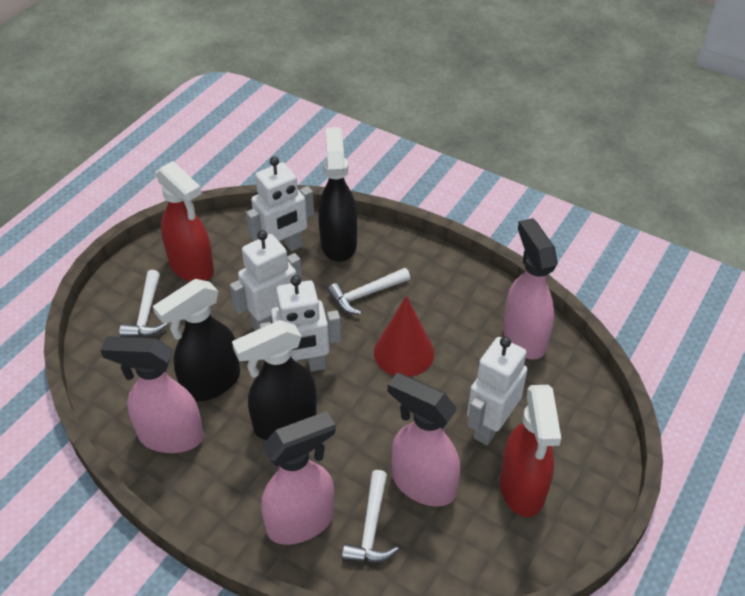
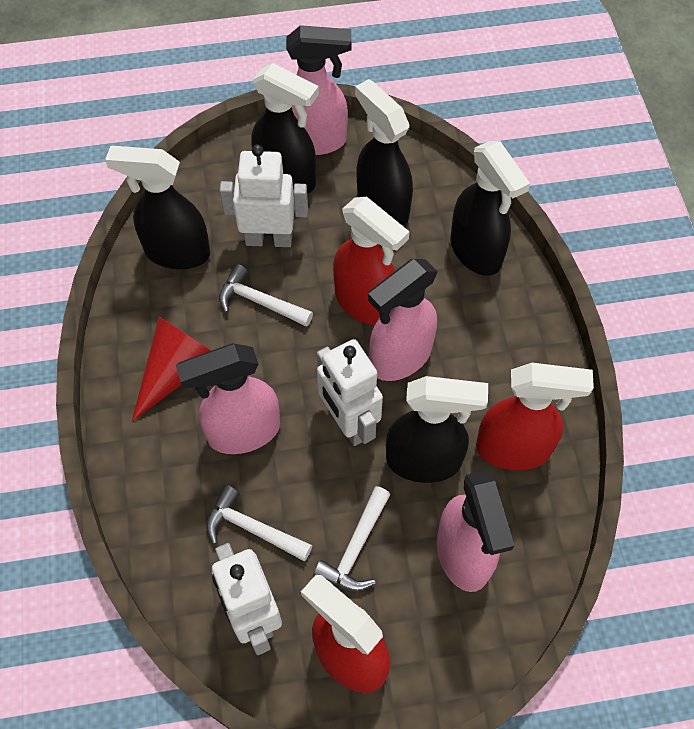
black spray bottle: 3 -> 5
red spray bottle: 2 -> 3
white robot: 4 -> 3

